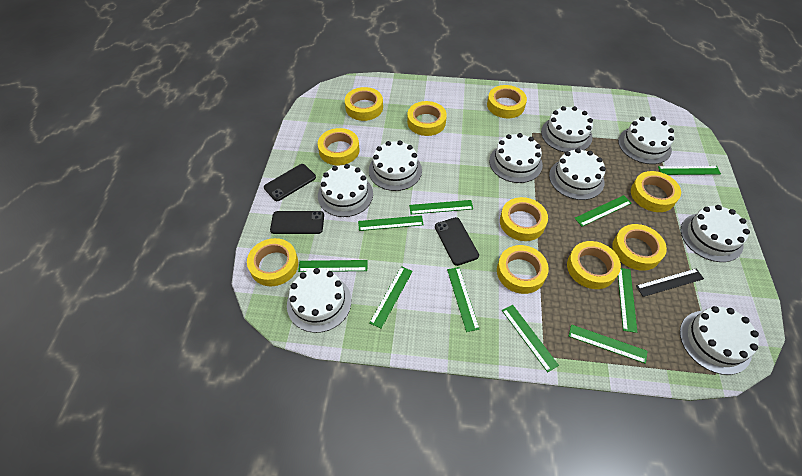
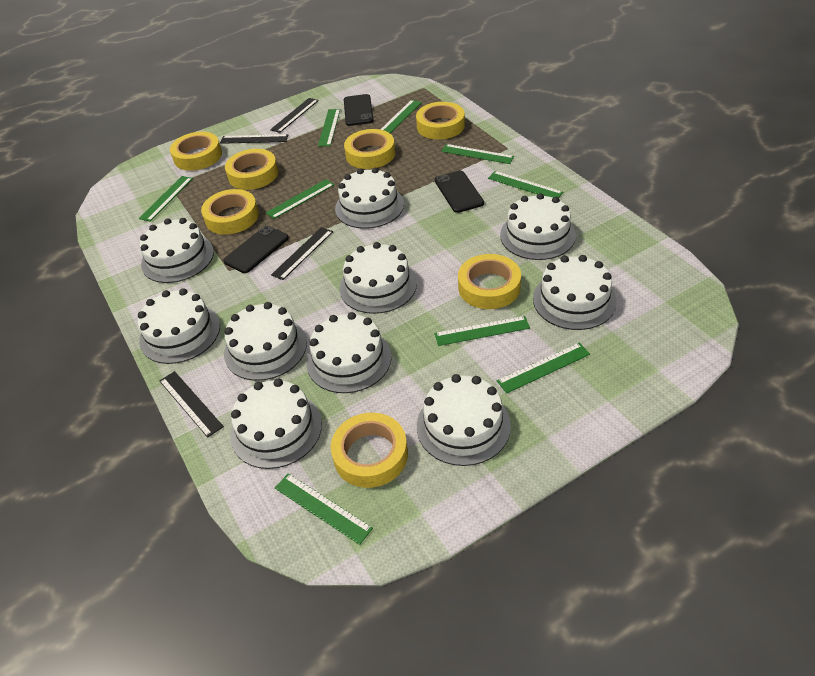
black ruler: 1 -> 4
green ruler: 10 -> 9
white cake: 9 -> 10
yellow tape: 10 -> 7

